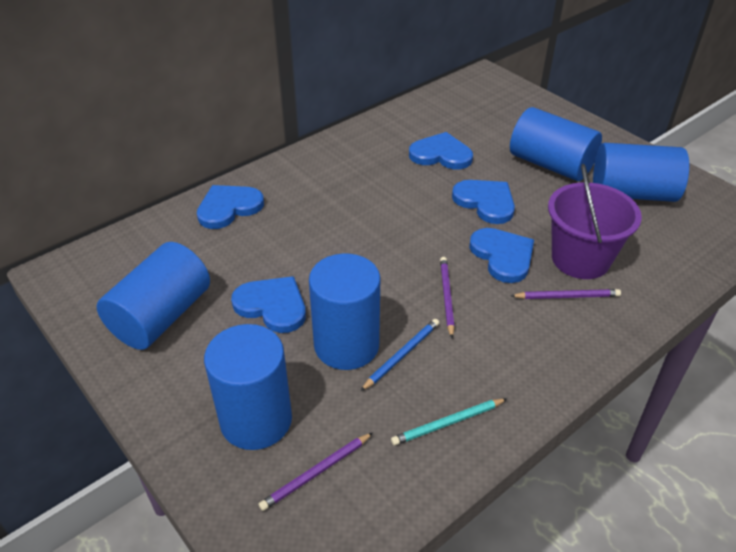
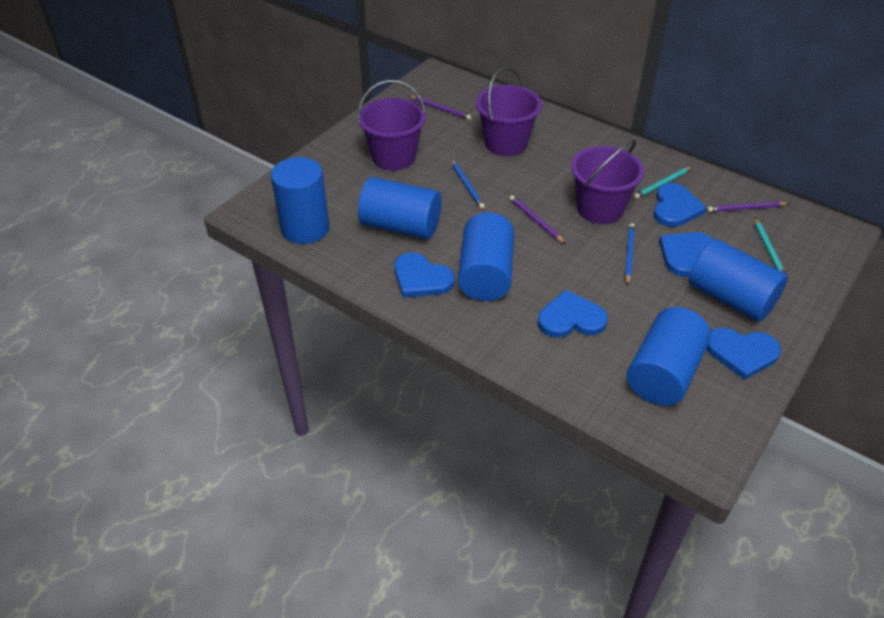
blue pencil: 1 -> 2
purple bucket: 1 -> 3
turquoise pencil: 1 -> 2

